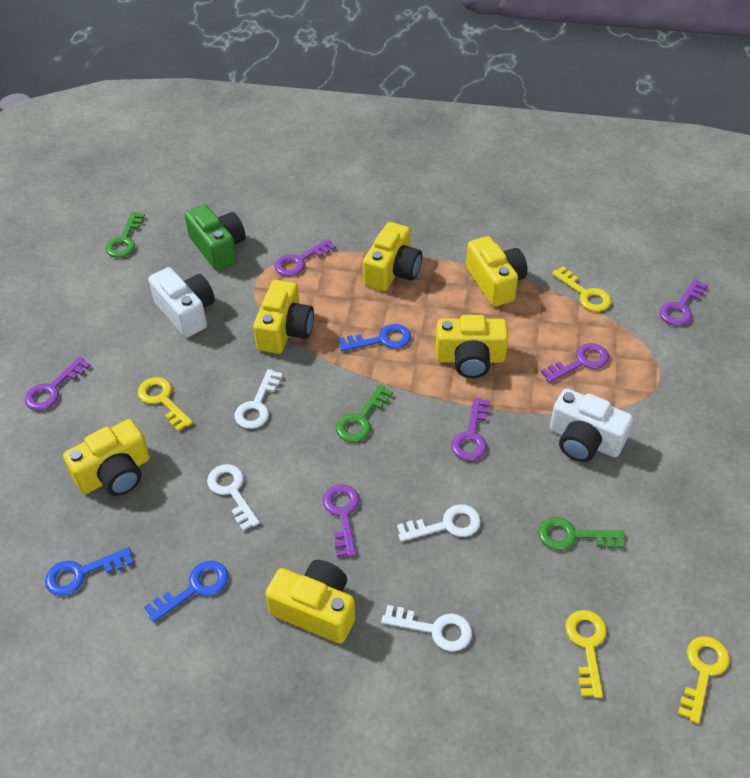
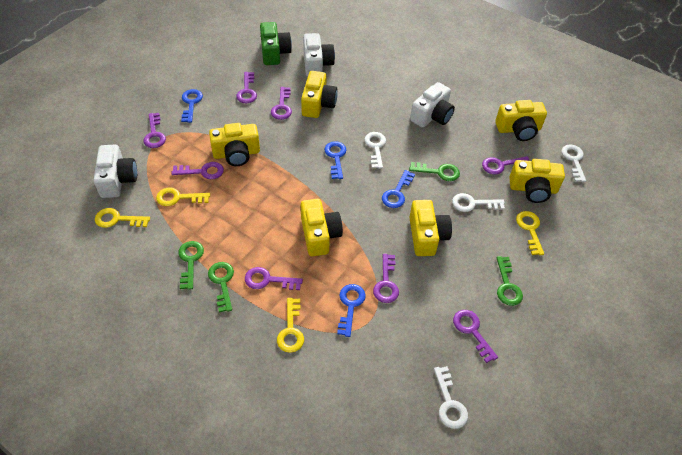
blue key: 3 -> 4
green key: 3 -> 4
purple key: 6 -> 8
white camera: 2 -> 3

